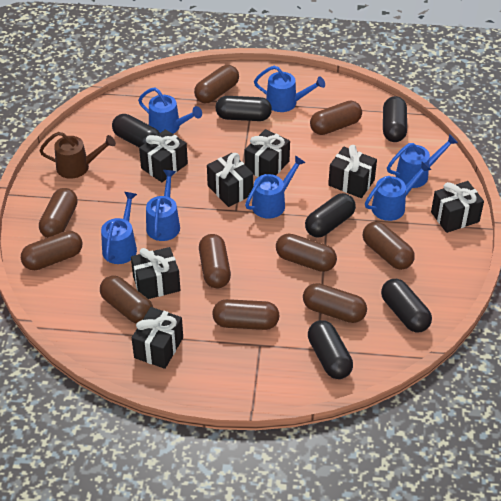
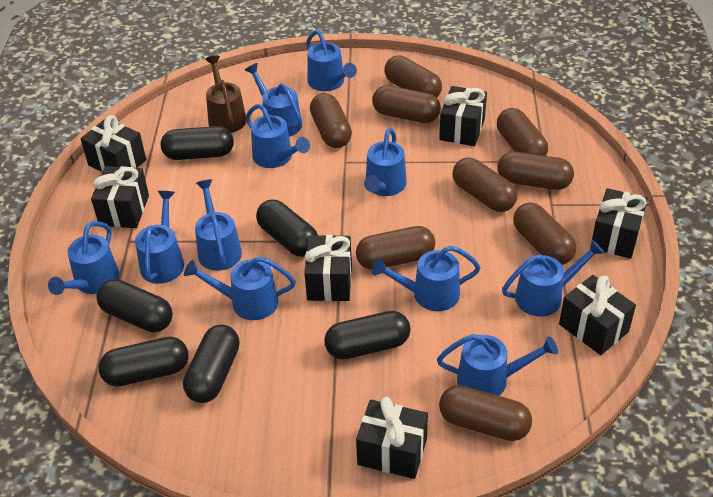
blue watering can: 7 -> 11
brown capsule: 10 -> 9

